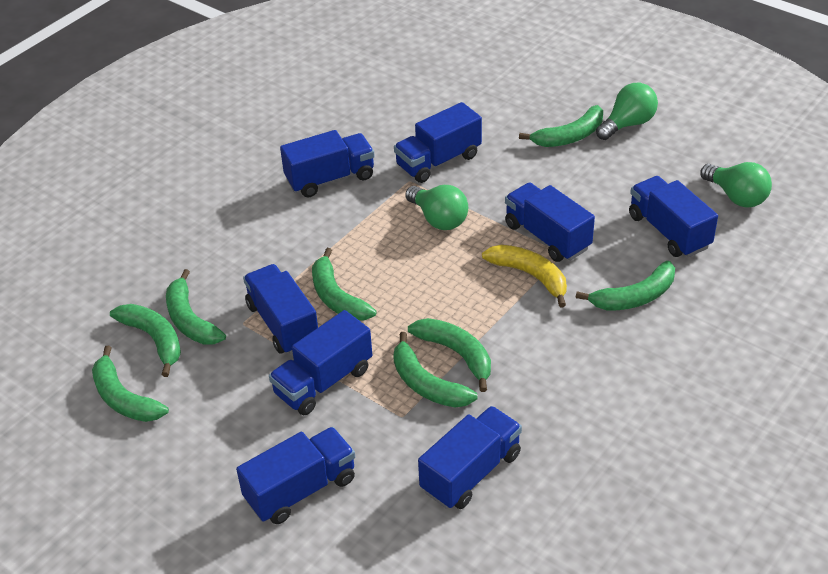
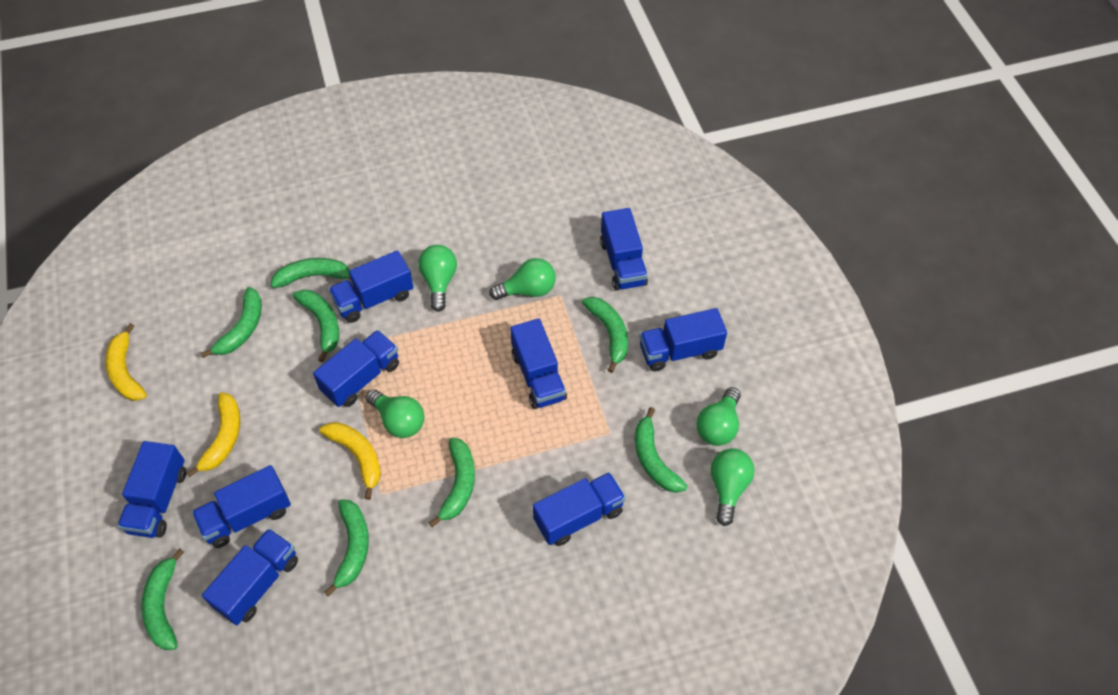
blue truck: 8 -> 9
green light bulb: 3 -> 5
yellow banana: 1 -> 3

